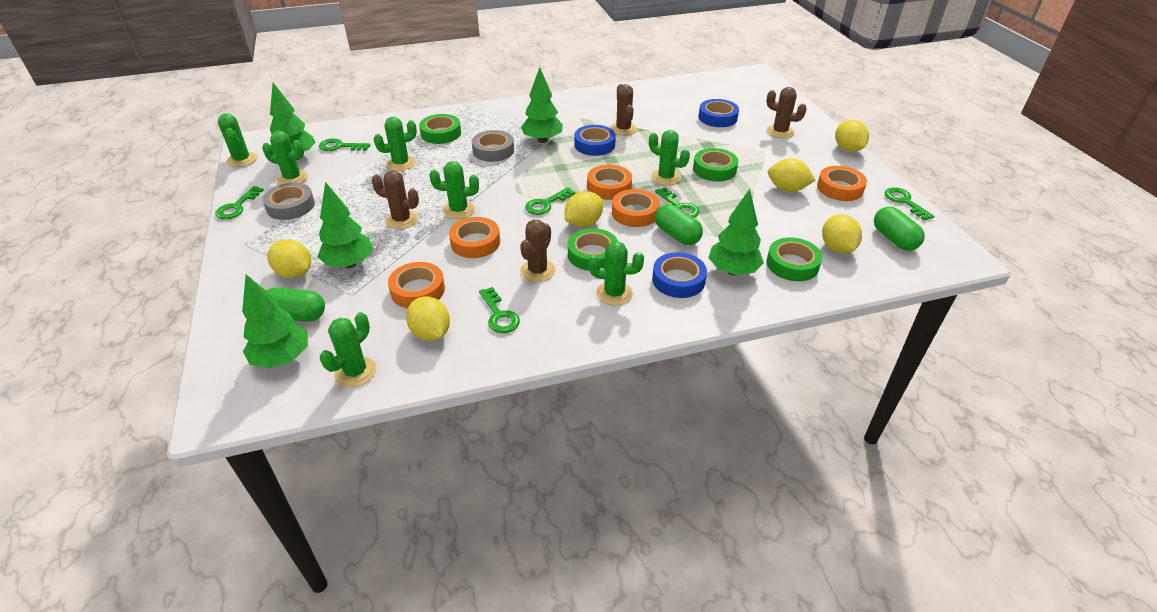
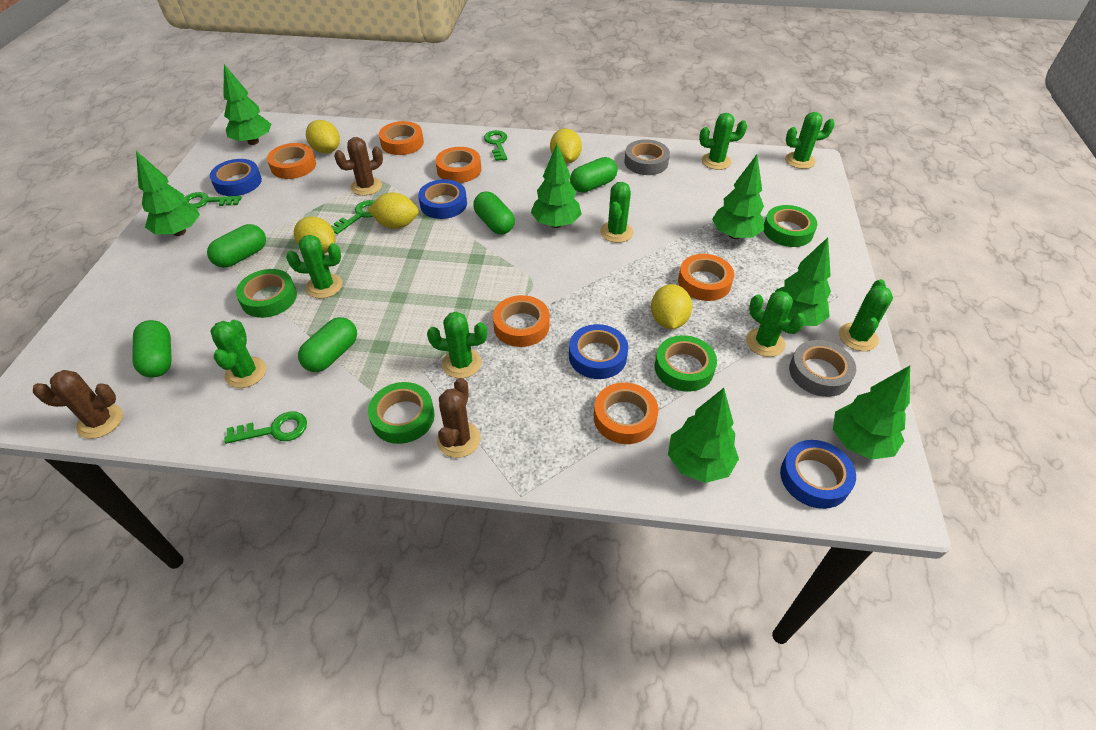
blue tape: 3 -> 4
brown cactus: 4 -> 3
green cactus: 7 -> 8
green capsule: 3 -> 5
green key: 6 -> 4
green tree: 5 -> 7
orange tape: 5 -> 6
yellow lemon: 6 -> 5

